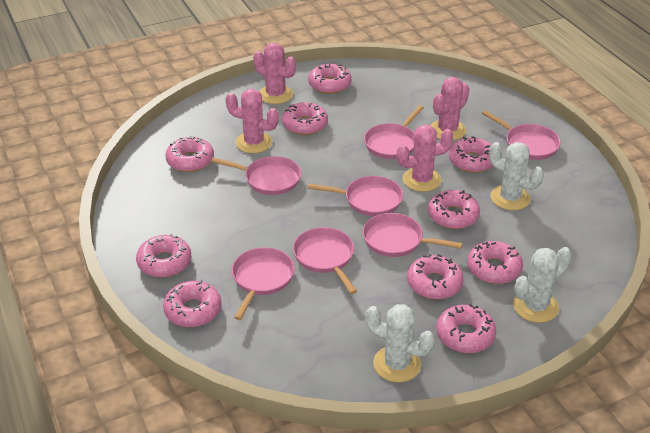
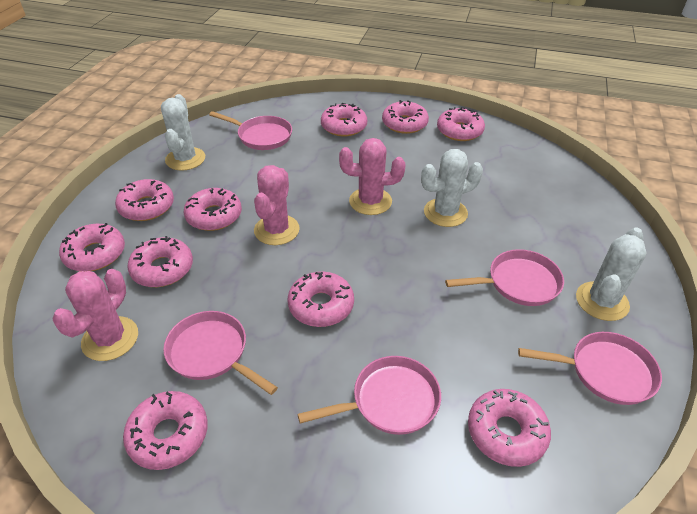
pink cactus: 4 -> 3
pink pan: 7 -> 5

